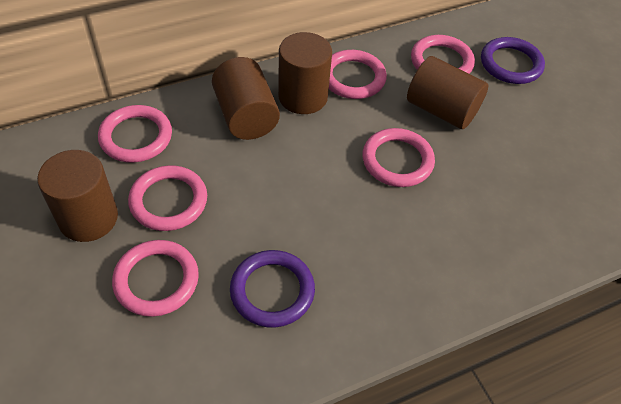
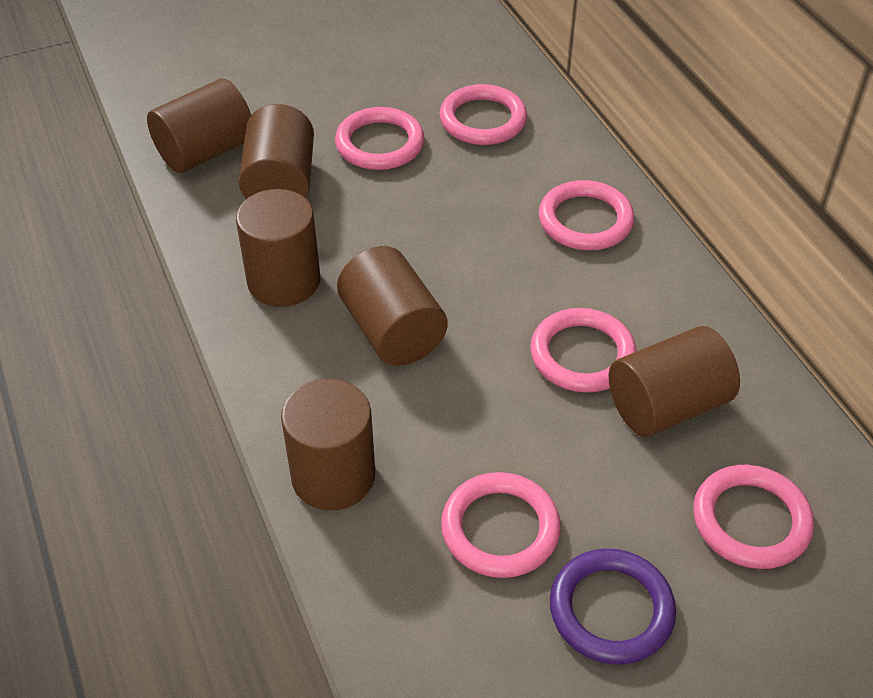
brown cylinder: 4 -> 6
purple ring: 2 -> 1

